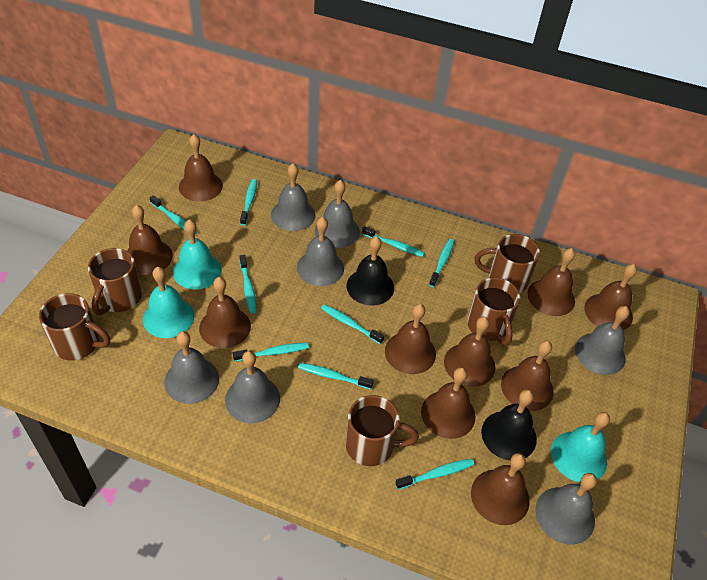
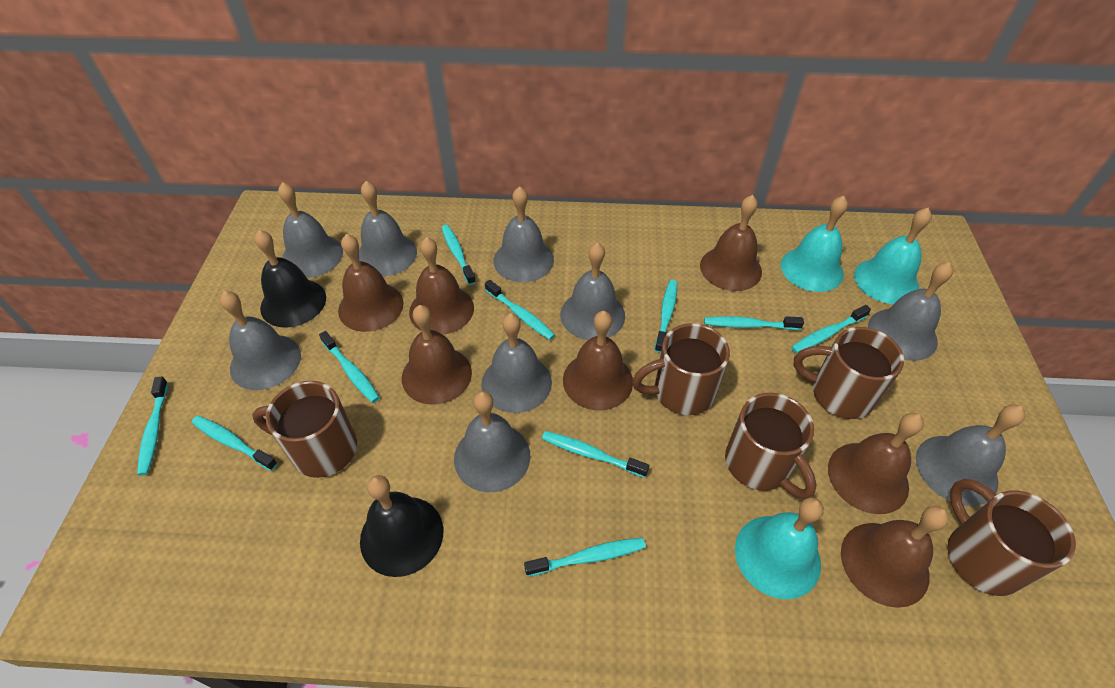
brown bell: 10 -> 7
grey bell: 7 -> 9
turquoise toothbrush: 9 -> 10

